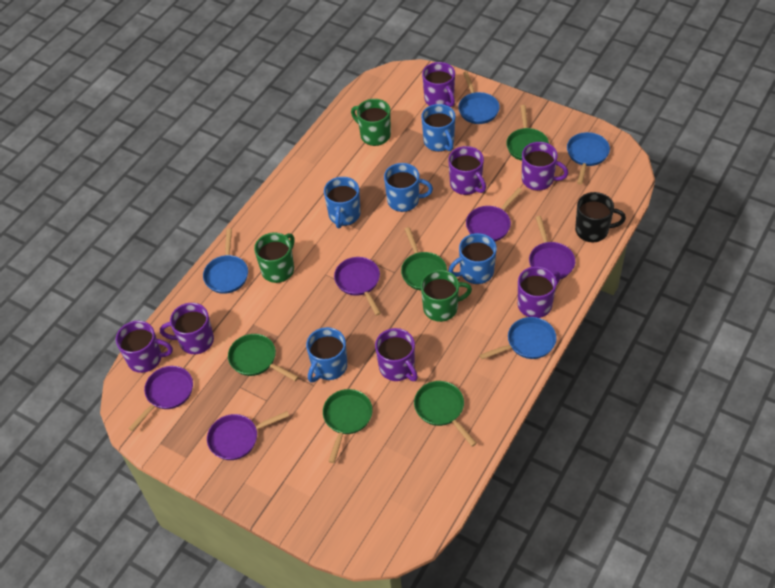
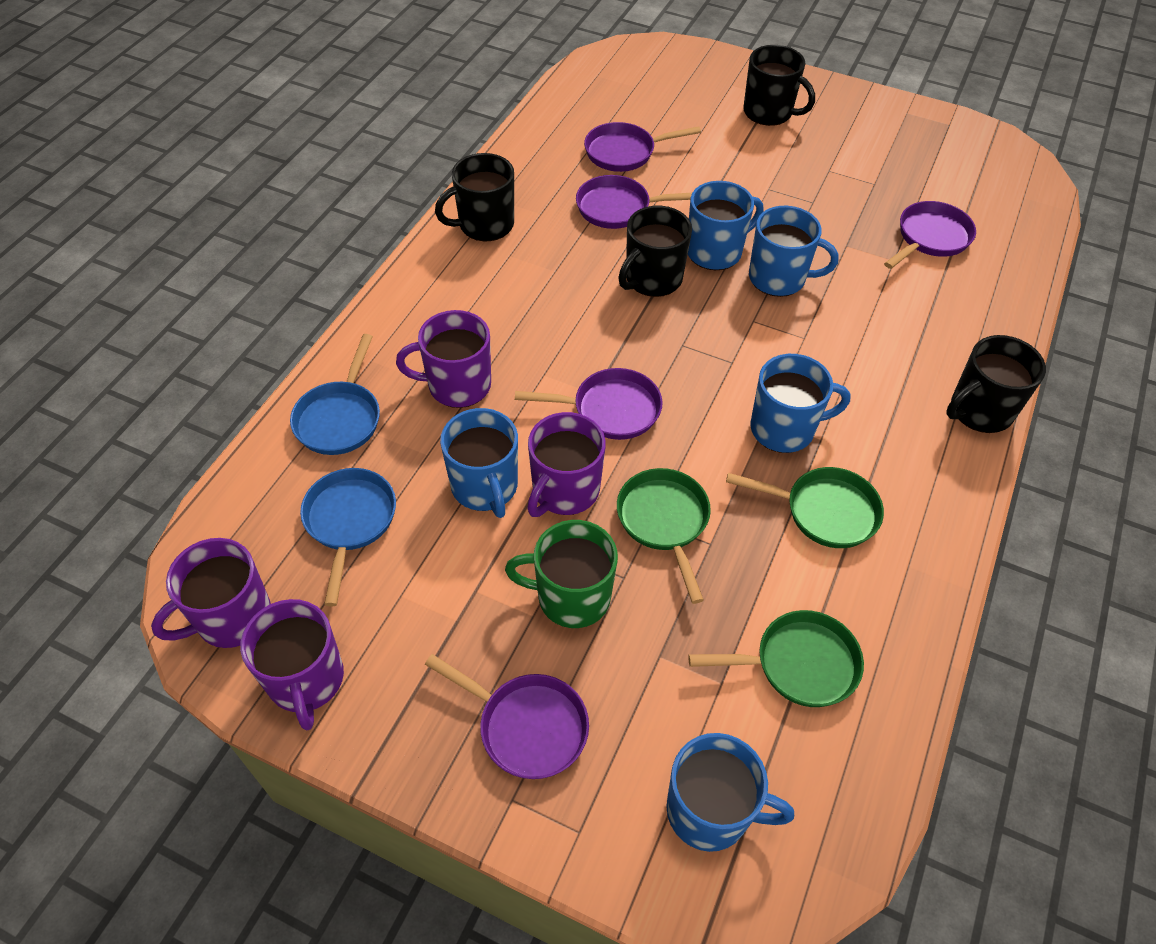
black mug: 1 -> 4
blue pan: 4 -> 2
green mug: 3 -> 1
green pan: 5 -> 3
purple mug: 7 -> 4

